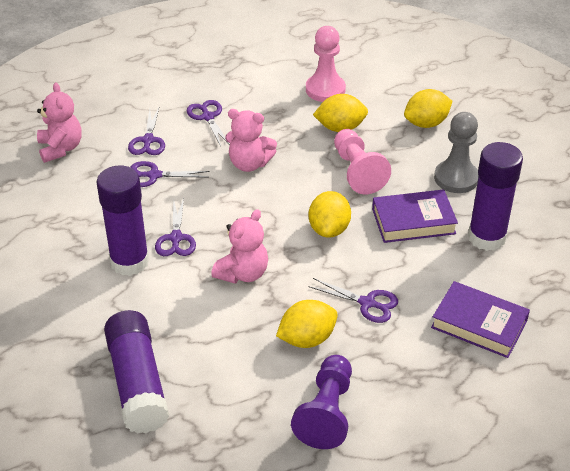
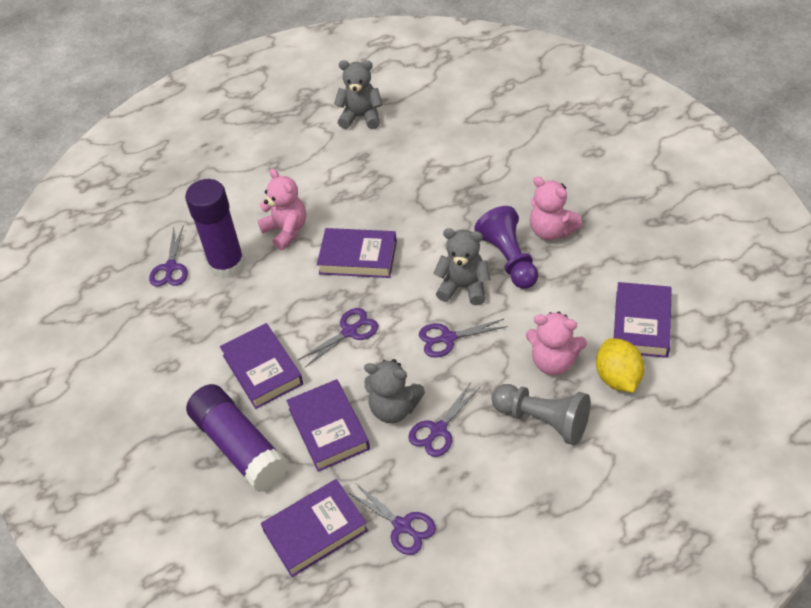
grey teddy bear: 0 -> 3
pink pawn: 2 -> 0
purple book: 2 -> 5
purple glue stick: 3 -> 2
yellow lemon: 4 -> 1

